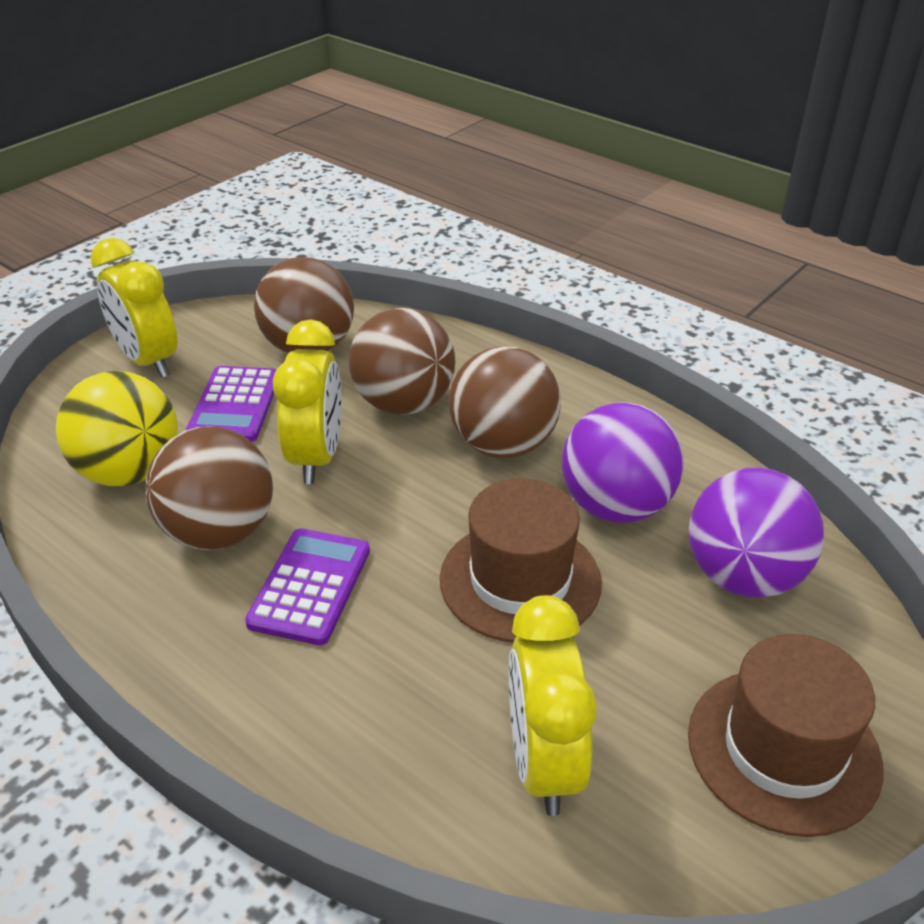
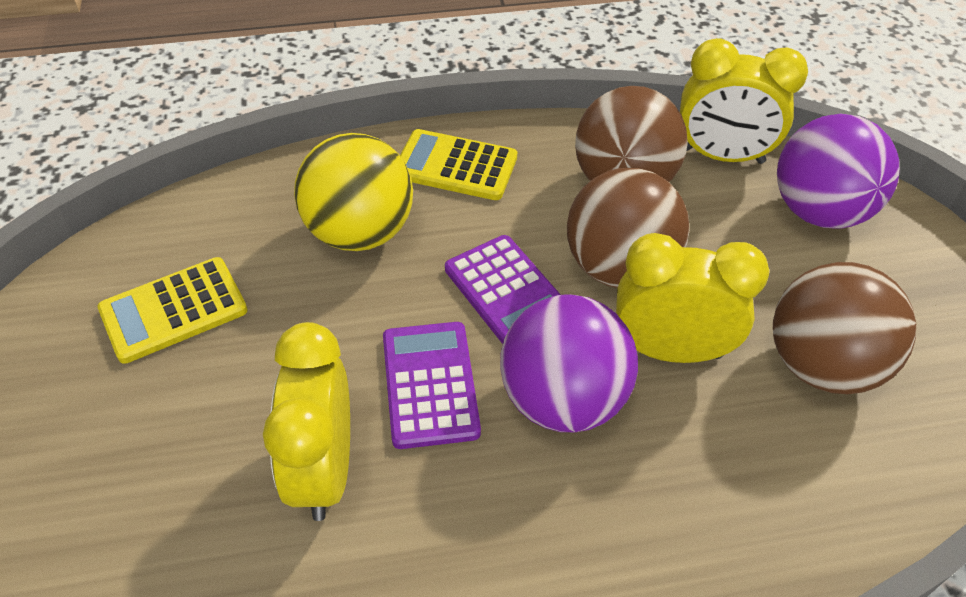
brown ball: 4 -> 3
brown hat: 2 -> 0
yellow calculator: 0 -> 2

